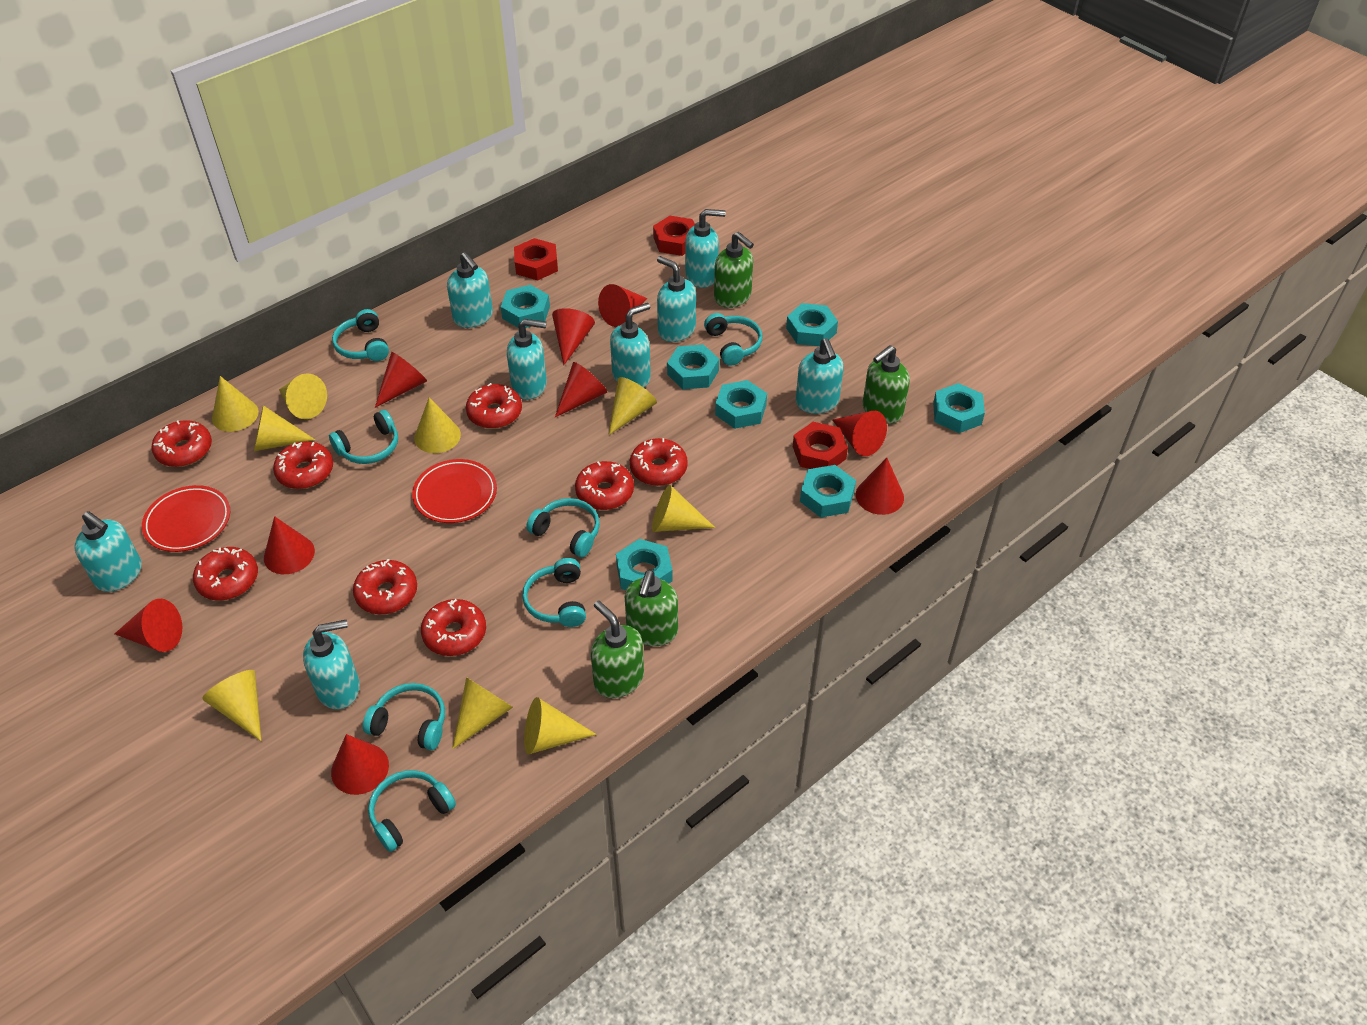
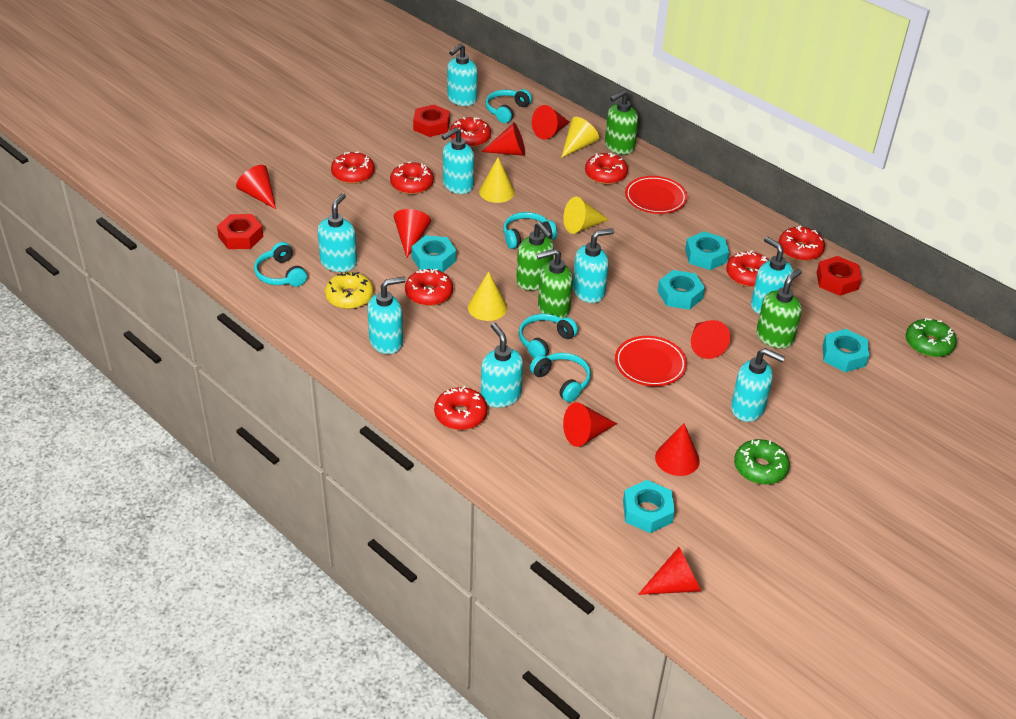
green donut: 0 -> 2
red cone: 9 -> 8
turquoise headphones: 7 -> 5
turquoise nut: 7 -> 5
yellow cone: 9 -> 4
yellow donut: 0 -> 1

